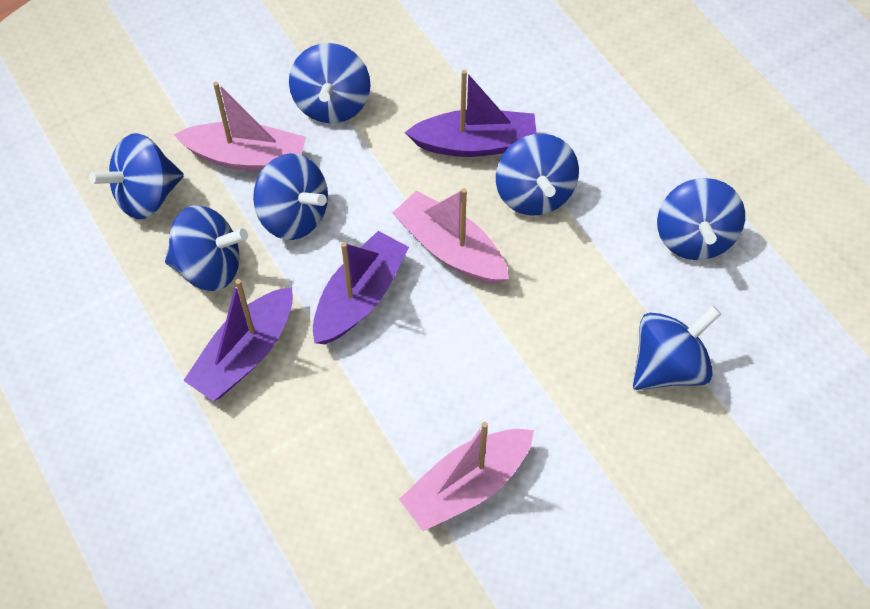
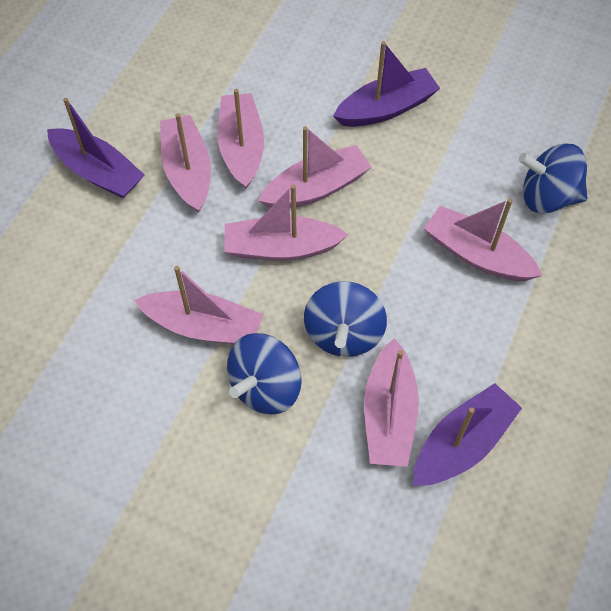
blue spinning top: 7 -> 3
pink boat: 3 -> 7

